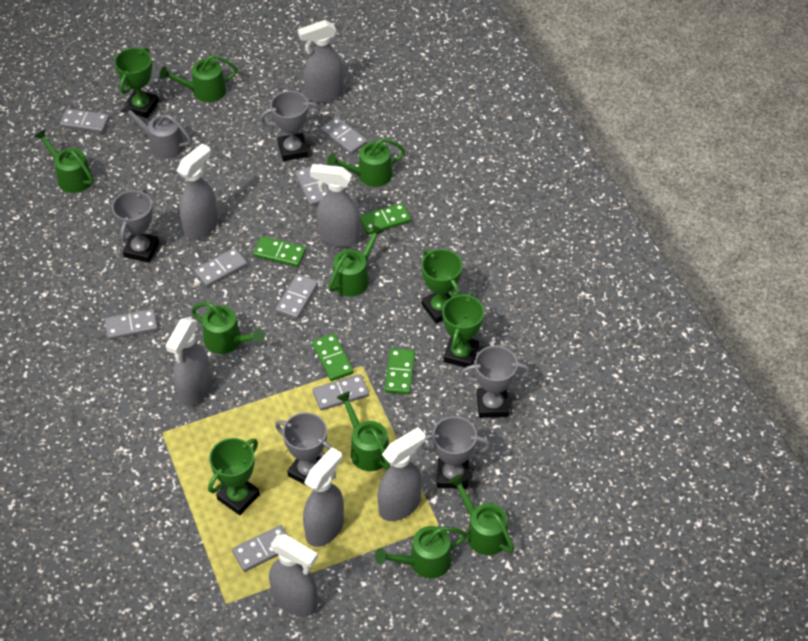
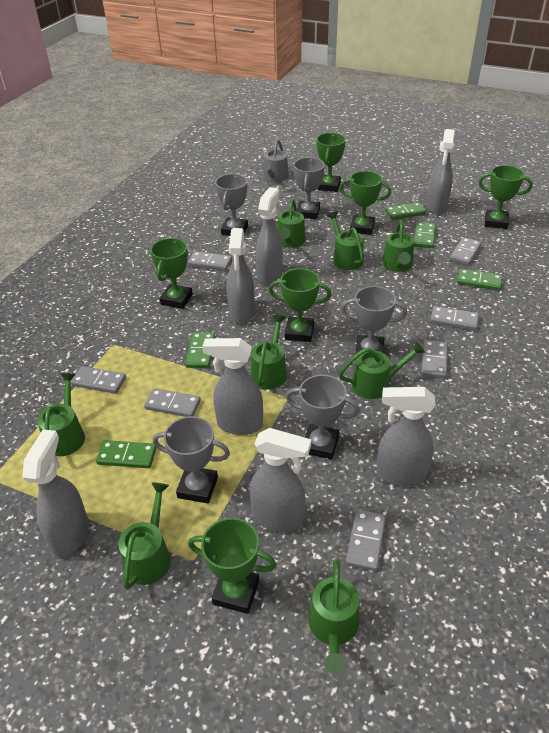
green domino: 4 -> 5
green trophy: 4 -> 6
grey domino: 8 -> 7

